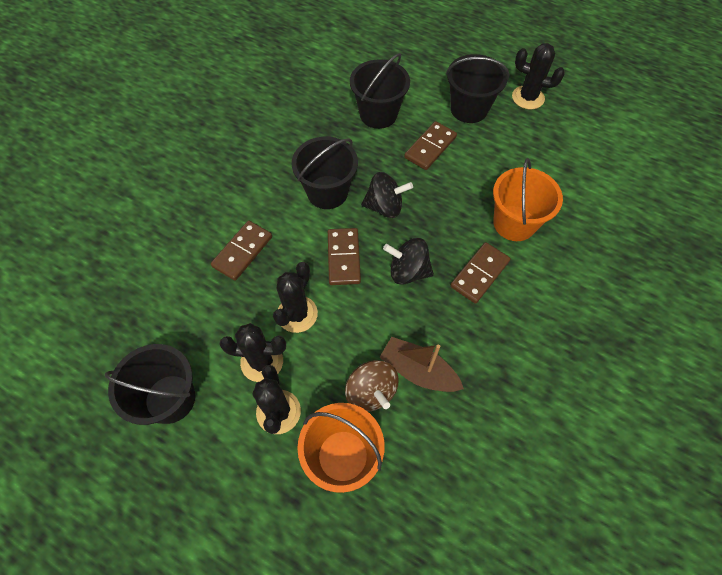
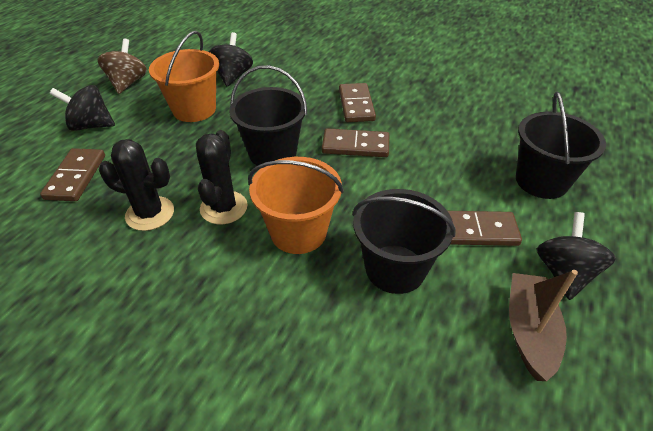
black bucket: 4 -> 3
black cactus: 4 -> 2
black spinning top: 2 -> 3

